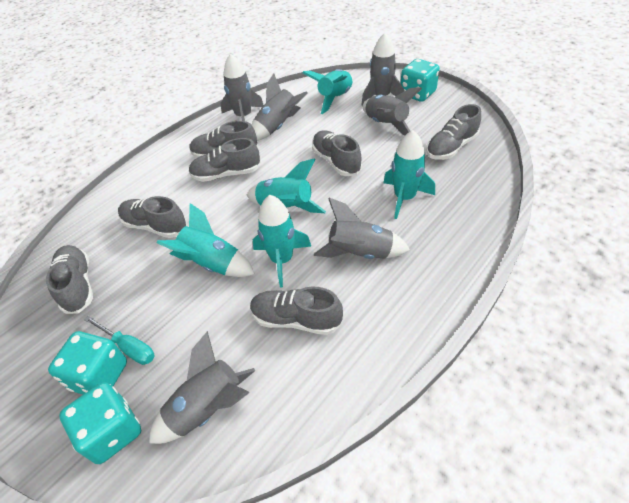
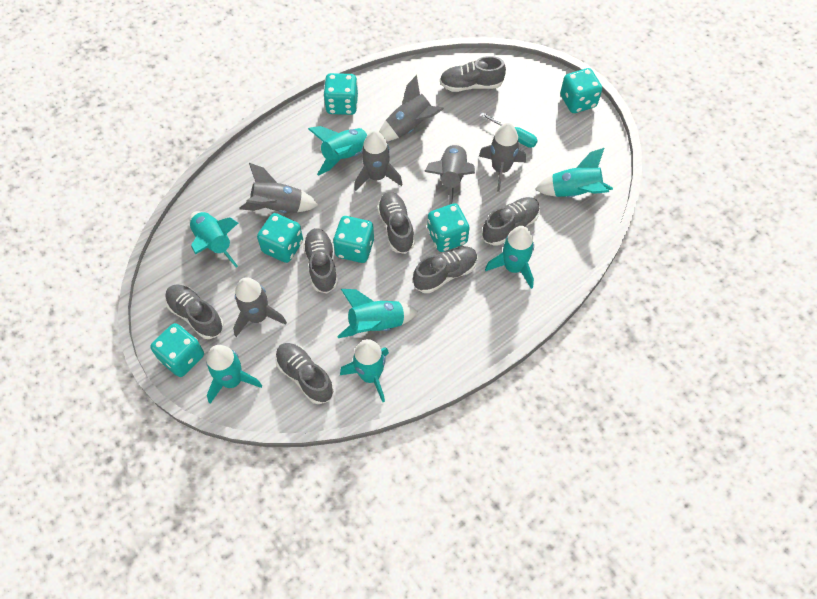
turquoise dice: 3 -> 6
turquoise rocket: 5 -> 7

